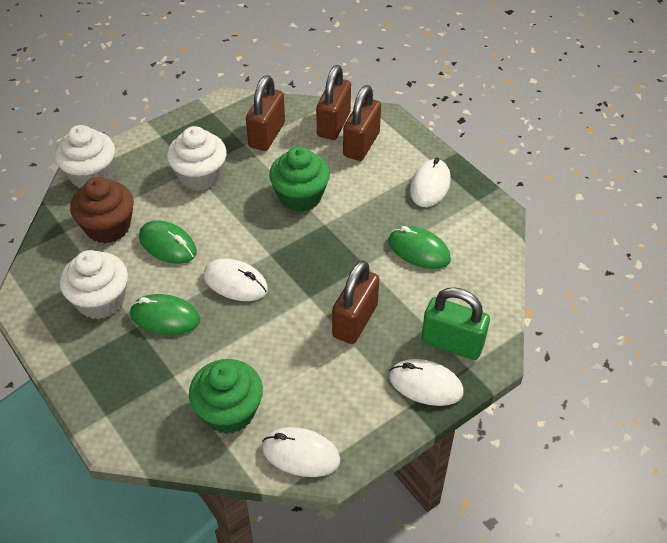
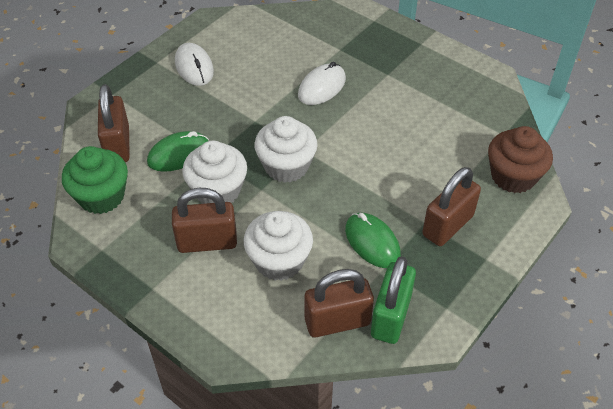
green cupcake: 2 -> 1
green mouse: 3 -> 2
white mouse: 4 -> 2

